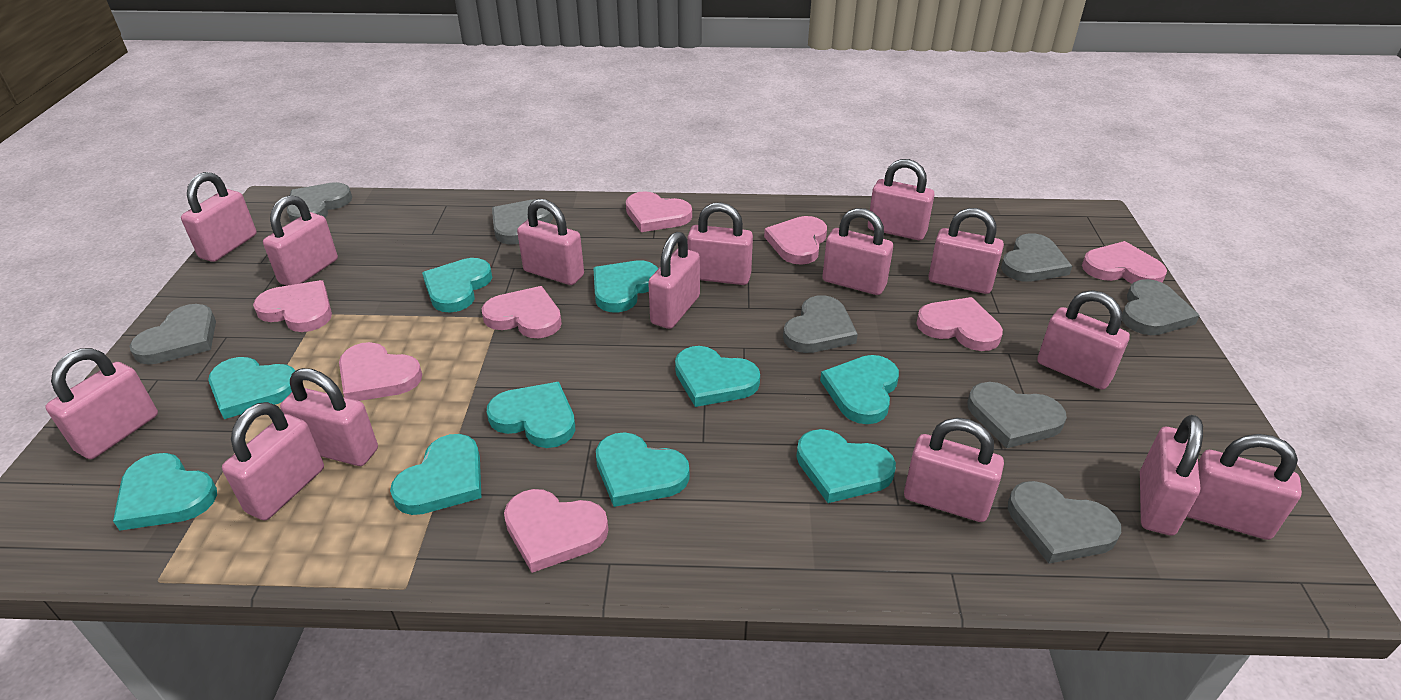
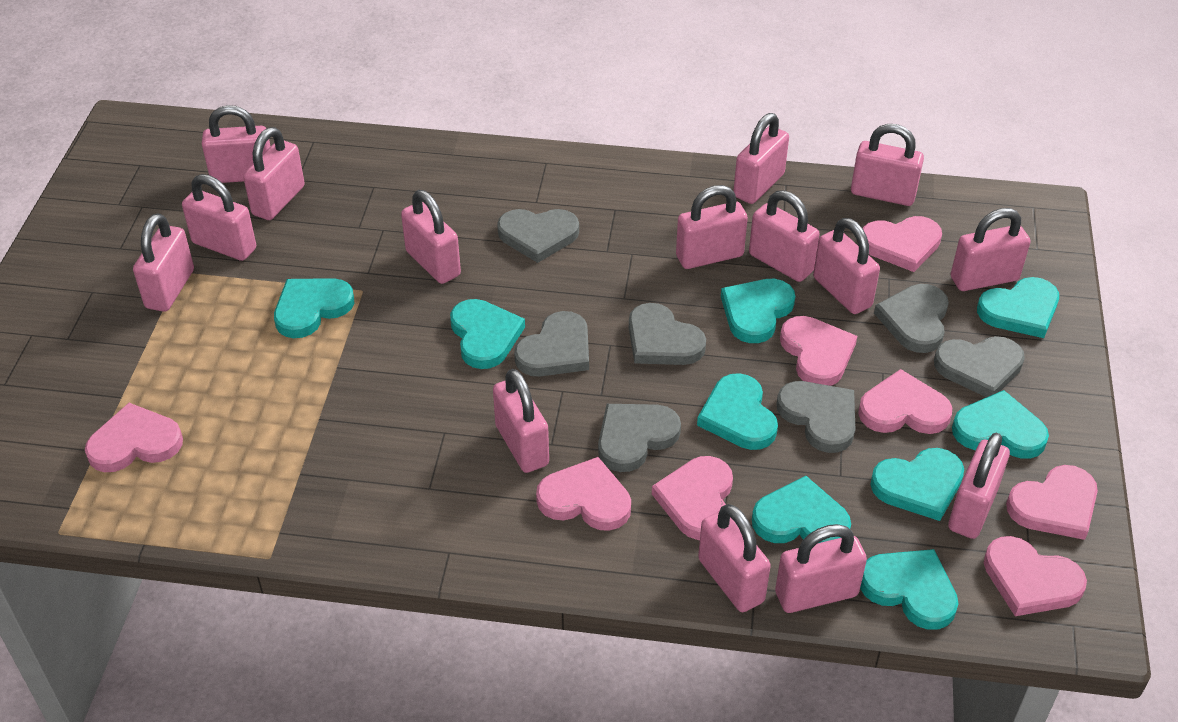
grey heart: 8 -> 7
turquoise heart: 10 -> 9

